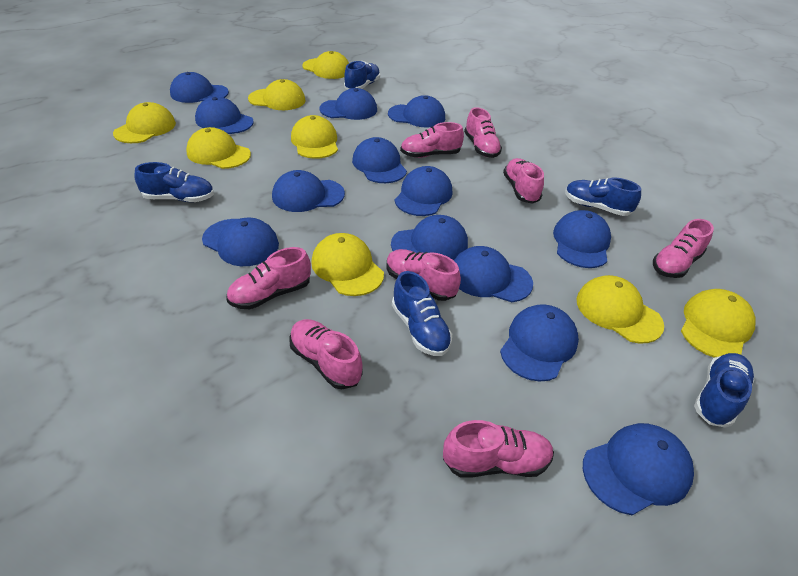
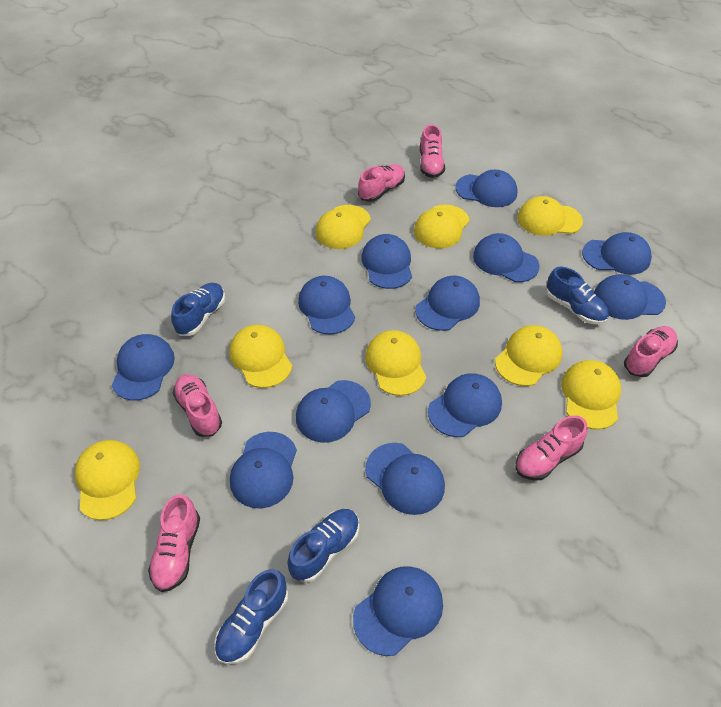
blue shoe: 5 -> 4
pink shoe: 8 -> 6

